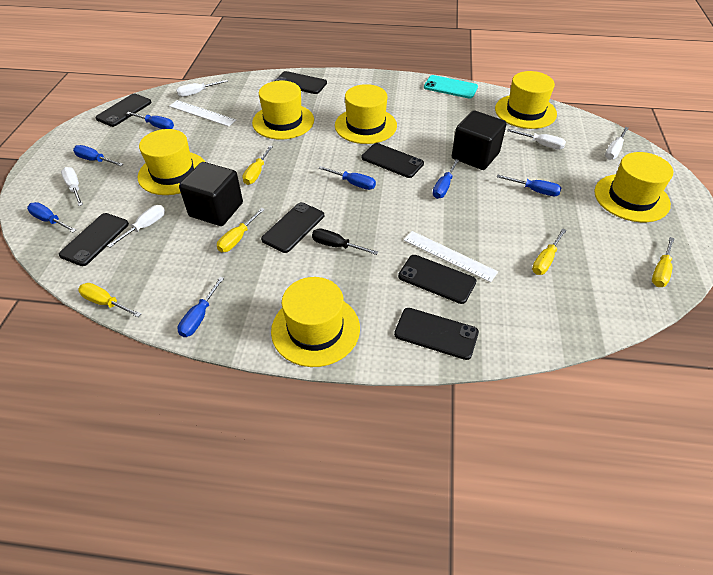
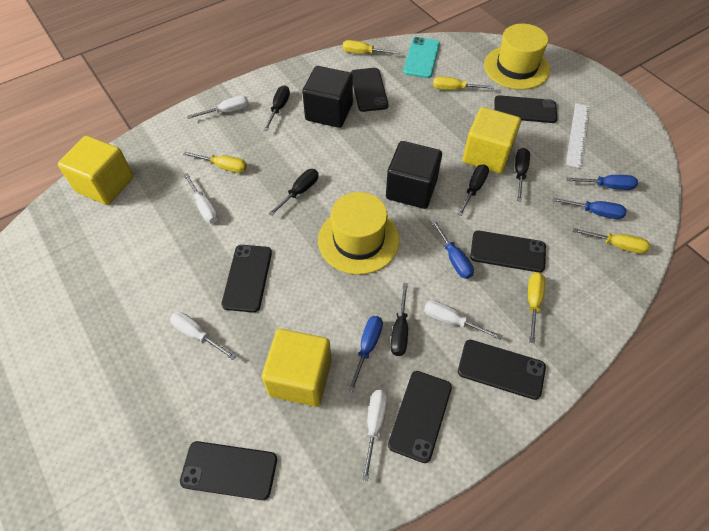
black screwdriver: 1 -> 5
blue screwdriver: 7 -> 4
white ruler: 2 -> 1
yellow cube: 0 -> 3
yellow hat: 6 -> 2

